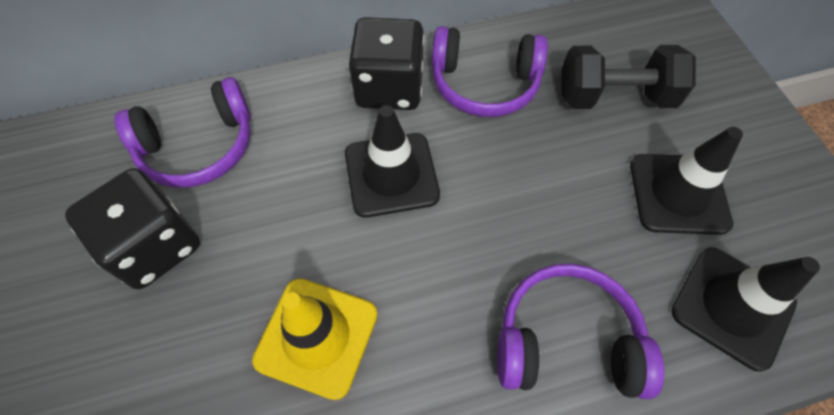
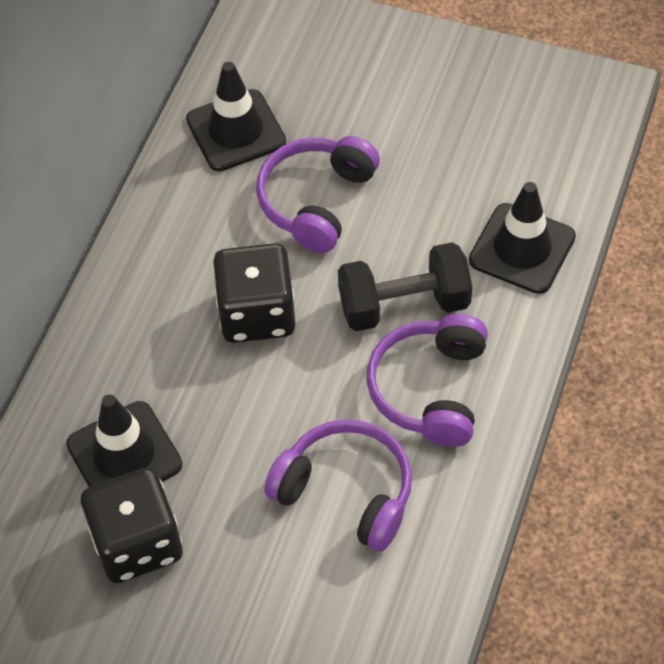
yellow traffic cone: 1 -> 0

